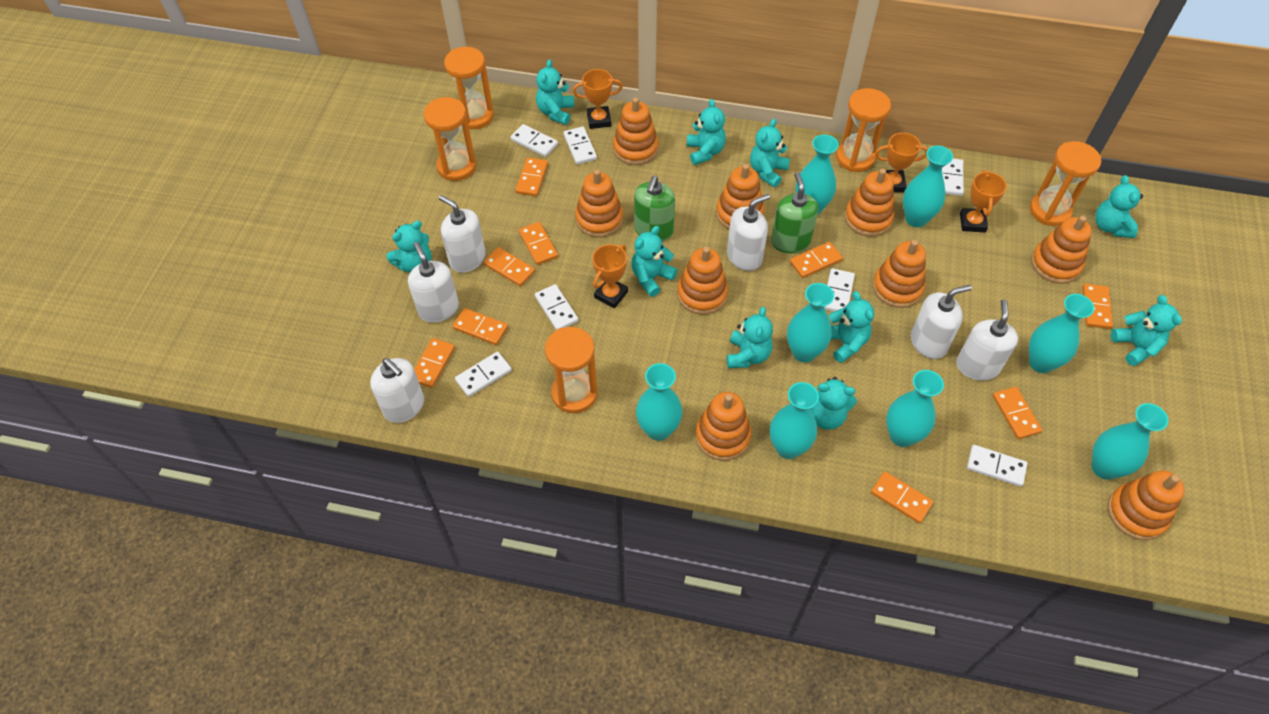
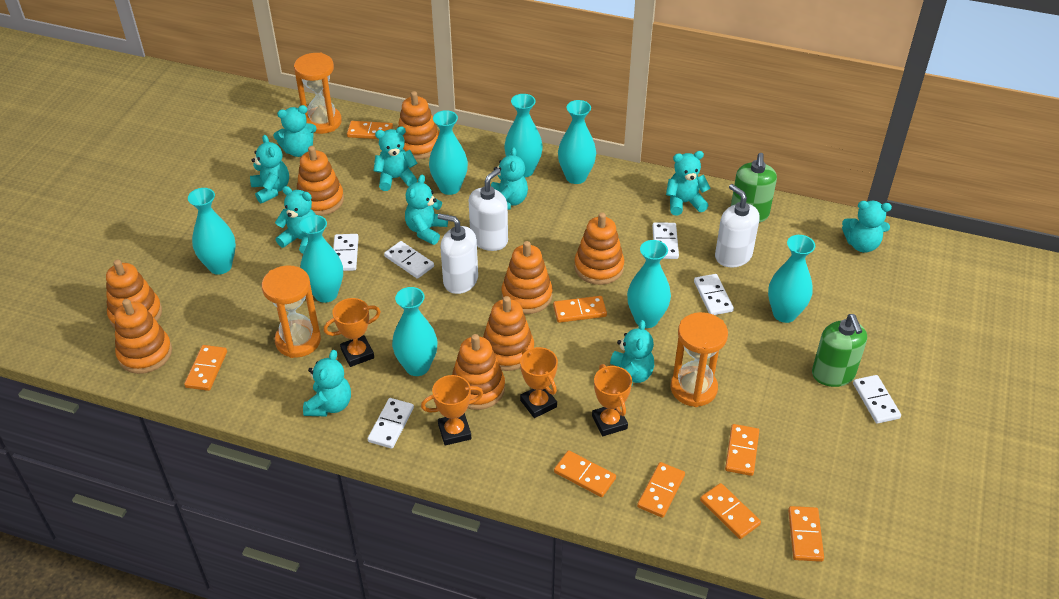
orange domino: 9 -> 8
orange hourglass: 5 -> 3
orange stacking toy: 9 -> 8
white domino: 7 -> 6
white soap dispenser: 6 -> 3

